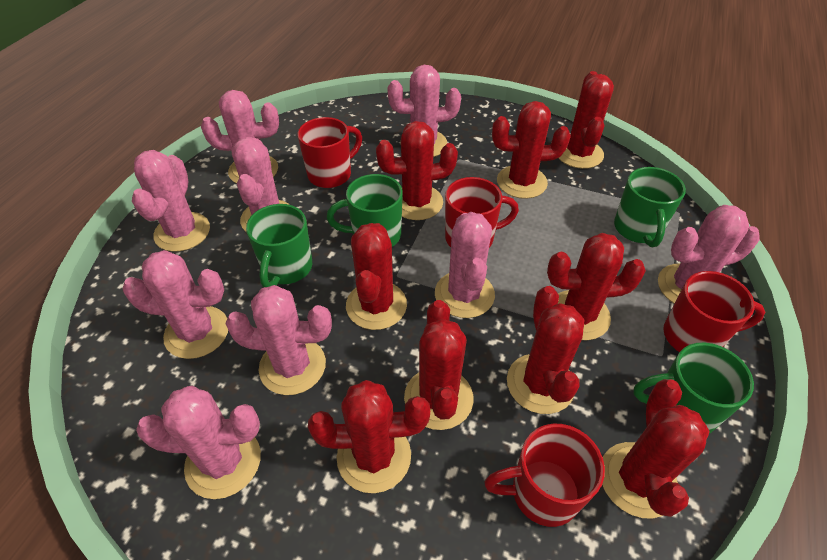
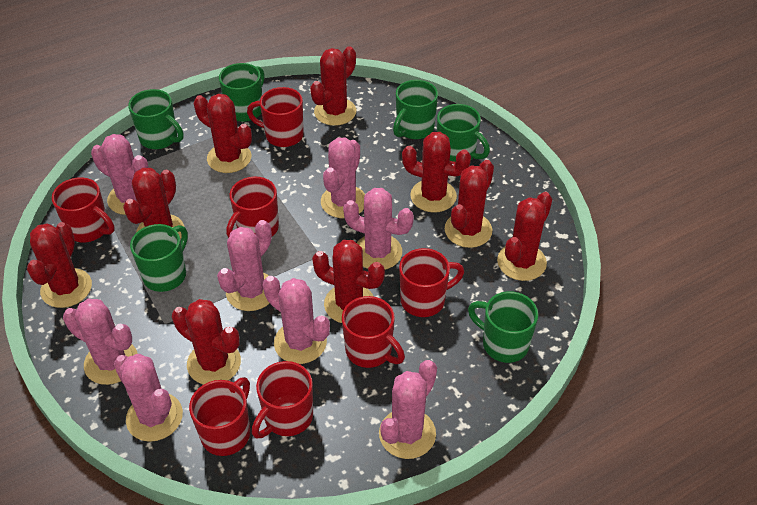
green mug: 4 -> 6
pink cactus: 9 -> 8
red mug: 4 -> 7

